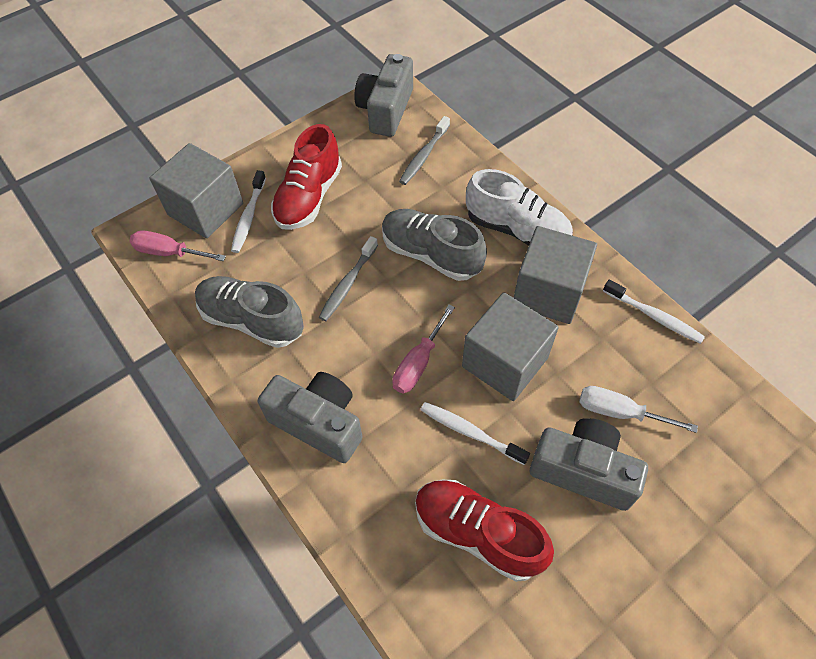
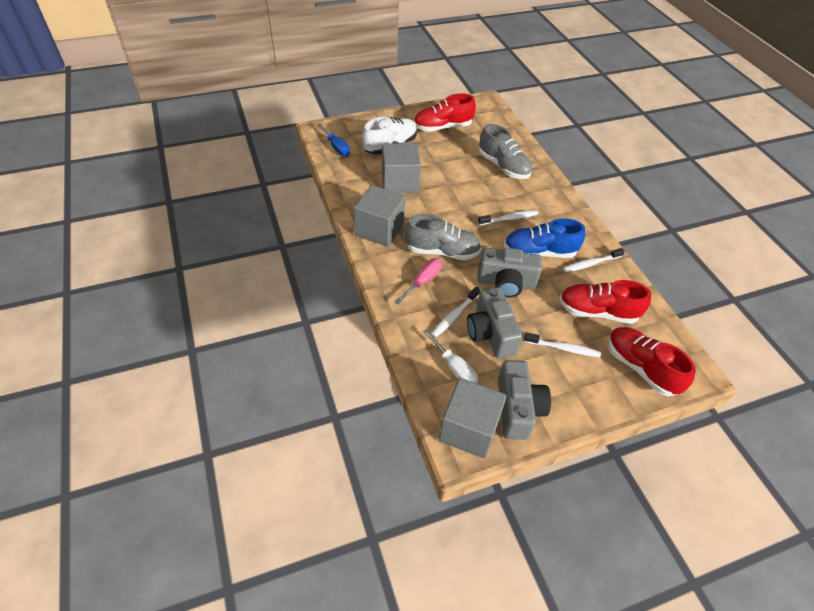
blue screwdriver: 0 -> 1
blue shoe: 0 -> 1
grey toothbrush: 2 -> 0
pink screwdriver: 2 -> 1
red shoe: 2 -> 3
white toothbrush: 3 -> 4

